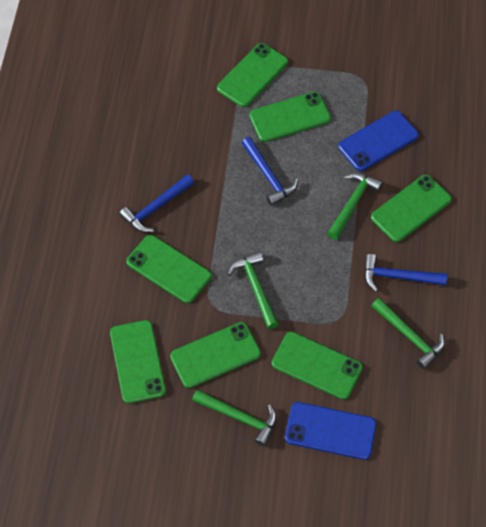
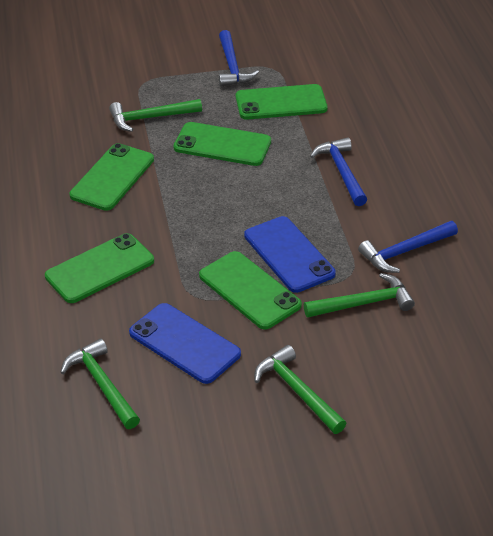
green phone: 7 -> 5

